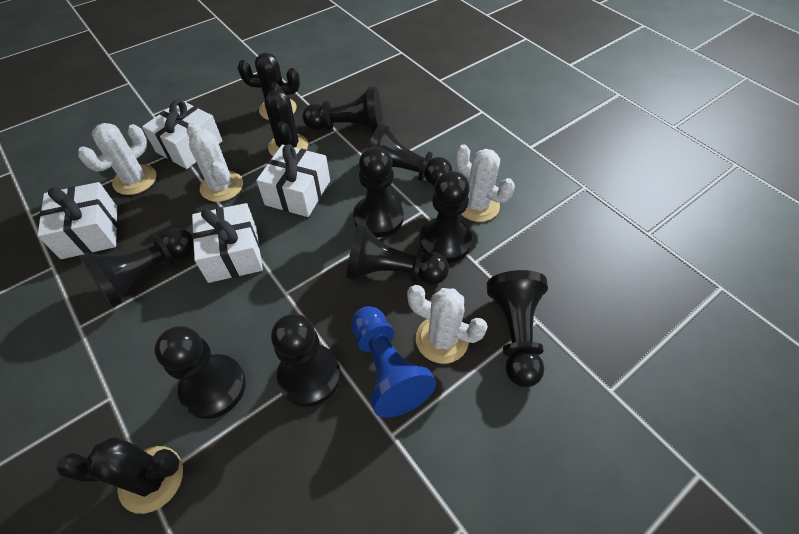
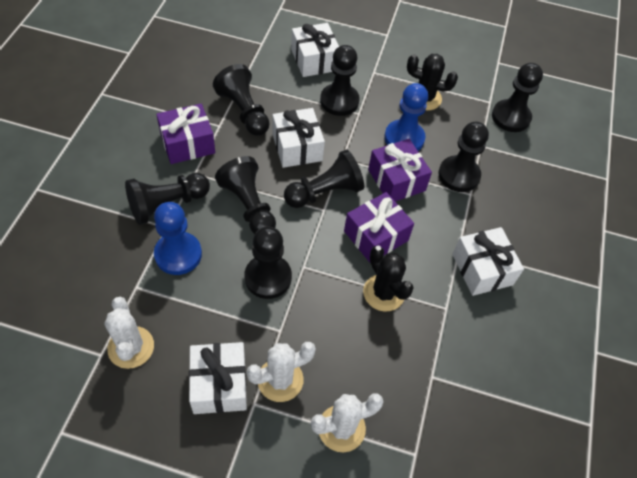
black cactus: 3 -> 2
black pawn: 9 -> 8
blue pawn: 1 -> 2
purple gift: 0 -> 3
white cactus: 4 -> 3

